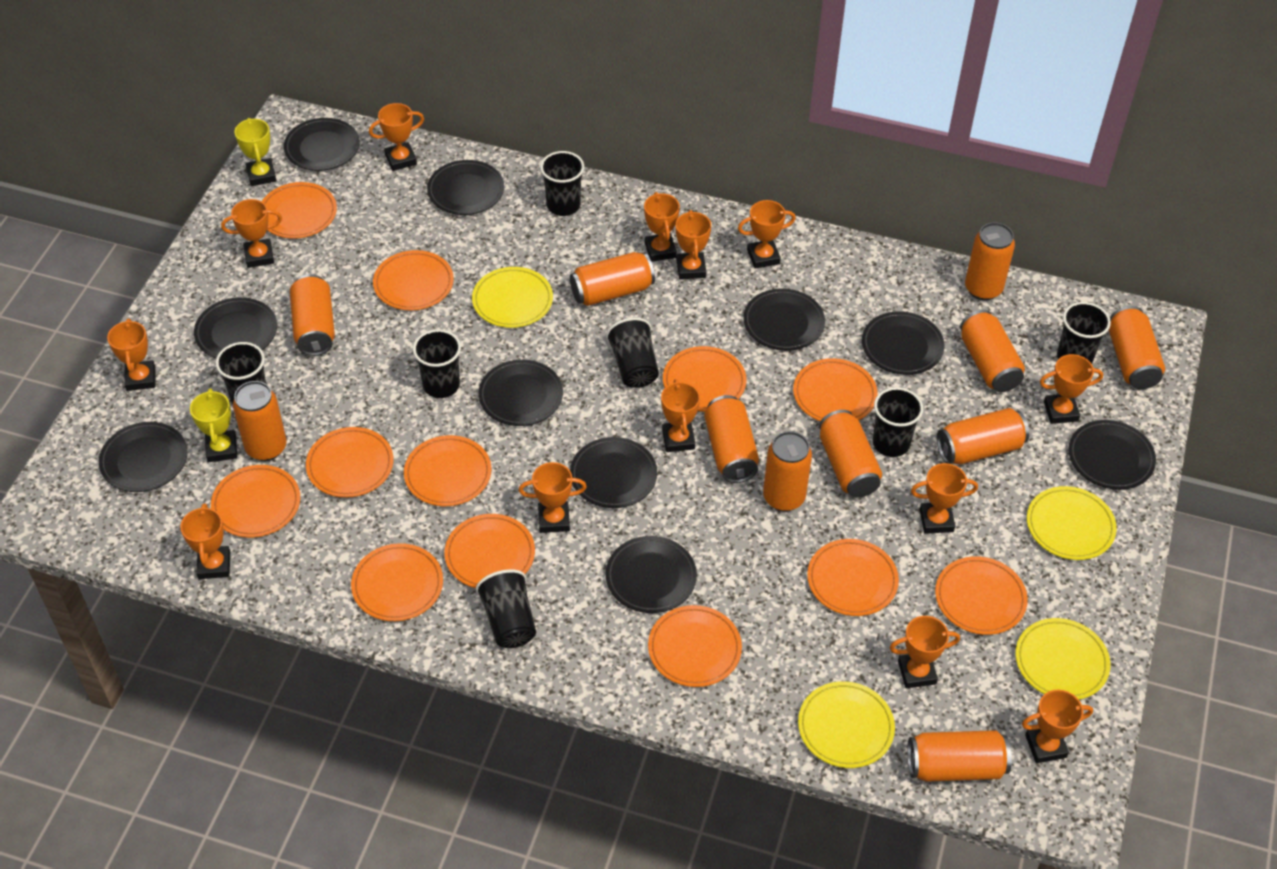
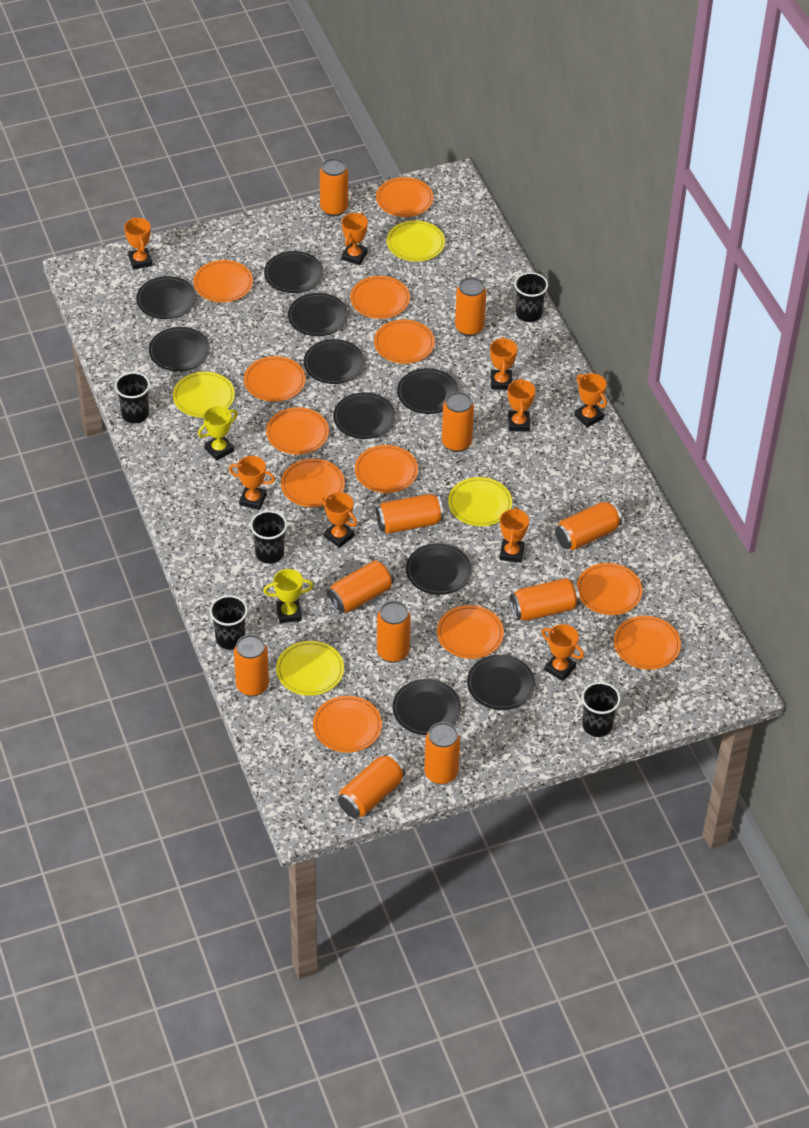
black cup: 7 -> 5
orange trophy: 13 -> 9

